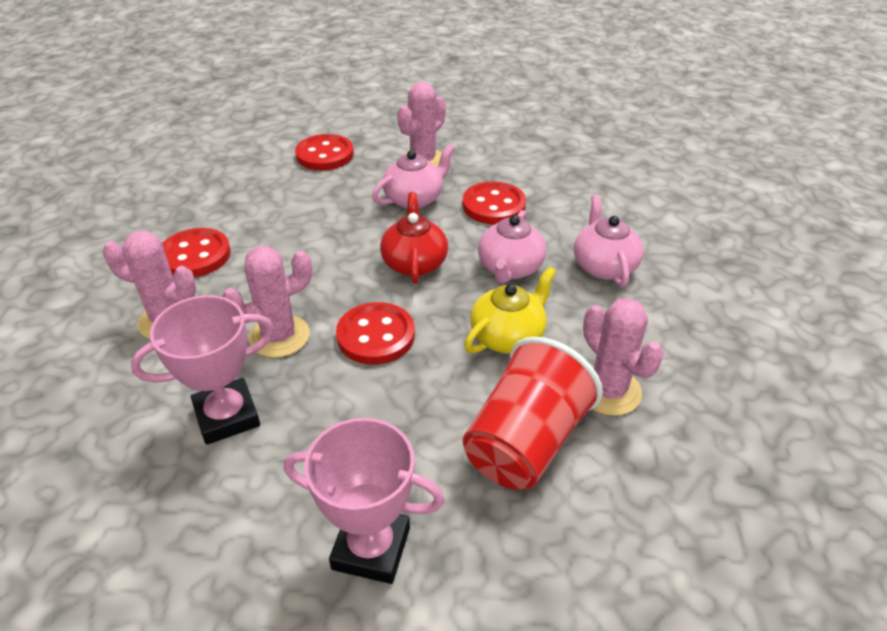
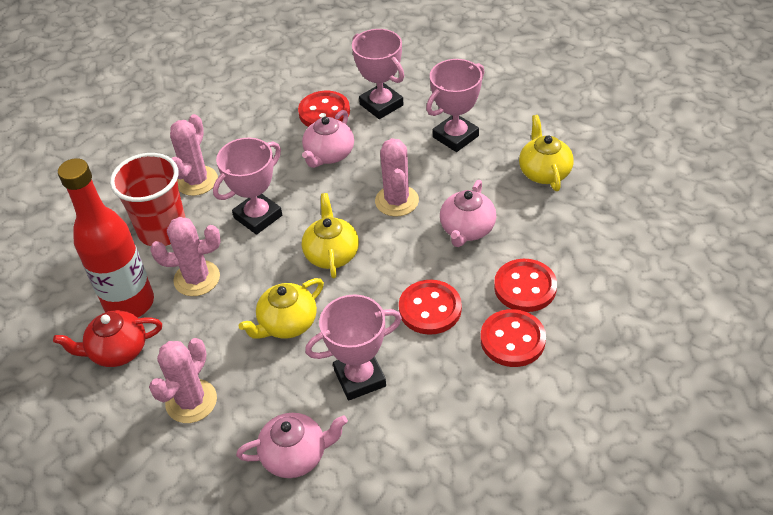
pink trophy: 2 -> 4
red bottle: 0 -> 1
yellow teapot: 1 -> 3

